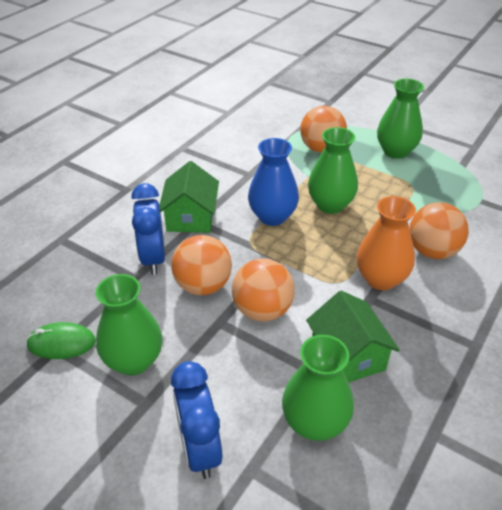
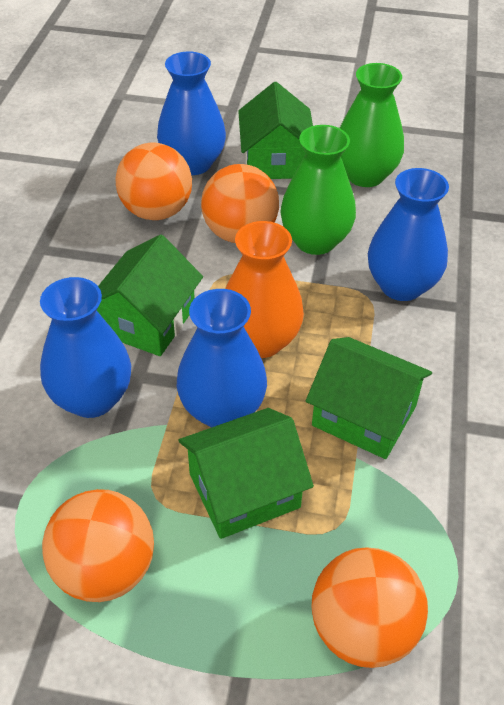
blue clock: 2 -> 0
blue vase: 1 -> 4
green house: 2 -> 4
green mouse: 1 -> 0
green vase: 4 -> 2

